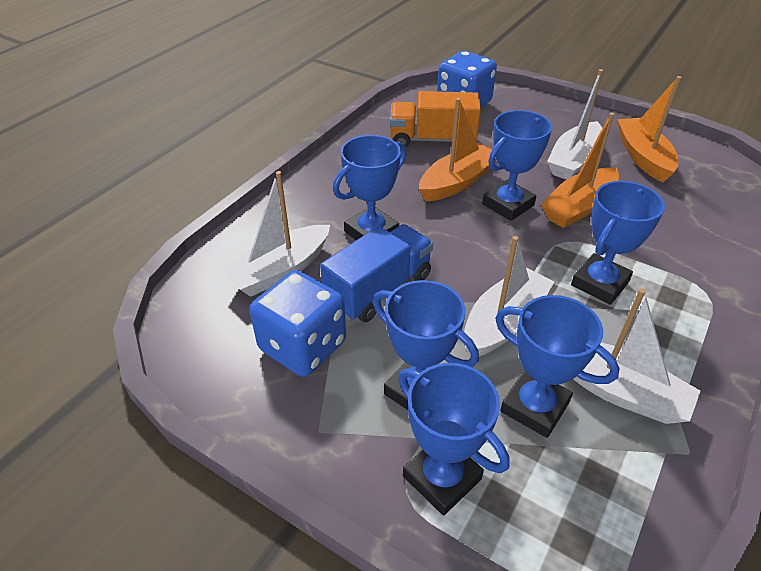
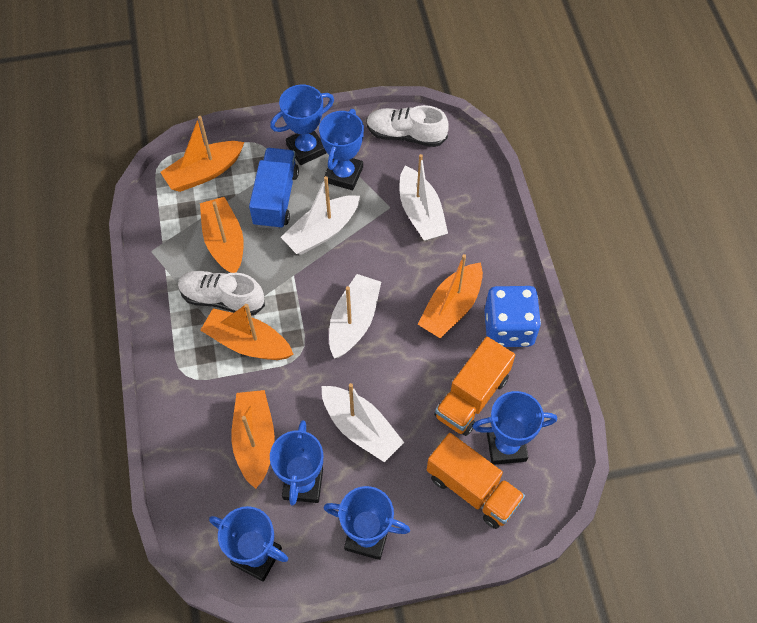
blue dice: 2 -> 1
orange boat: 3 -> 5
orange truck: 1 -> 2
white shoe: 0 -> 2

